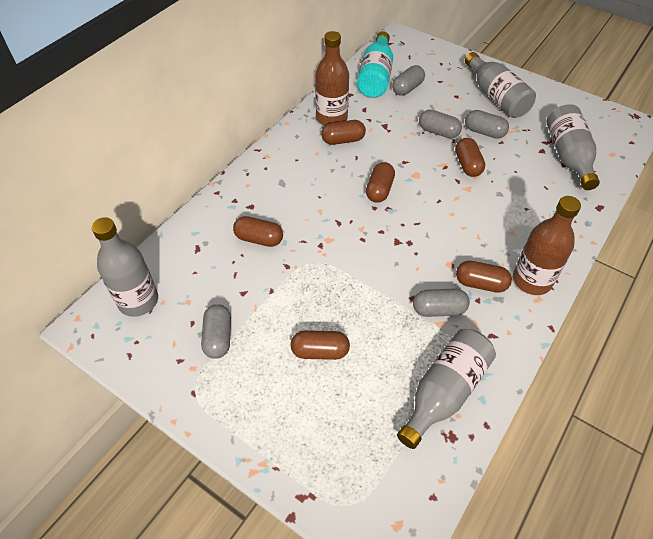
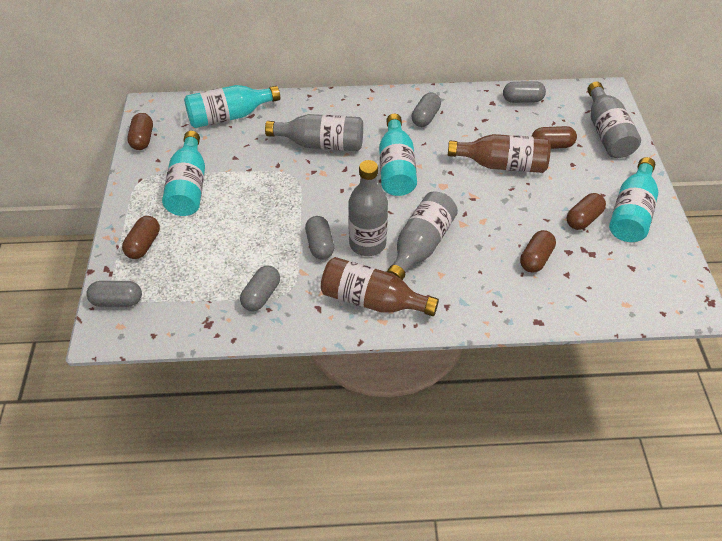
brown capsule: 6 -> 5
turquoise bottle: 1 -> 4

